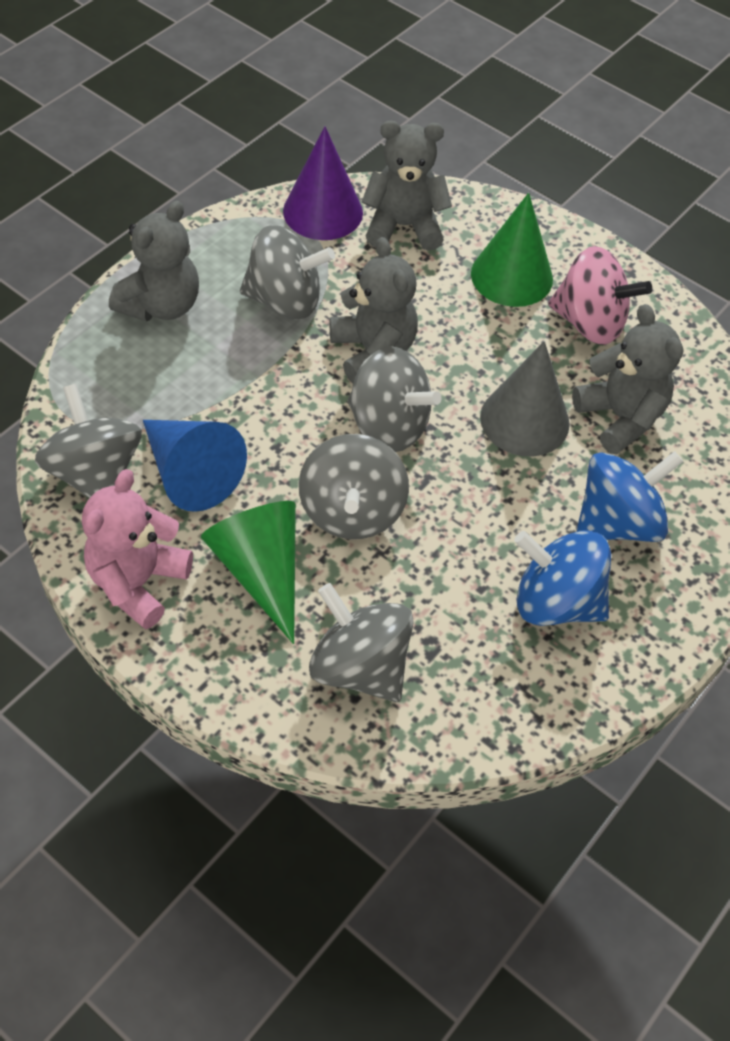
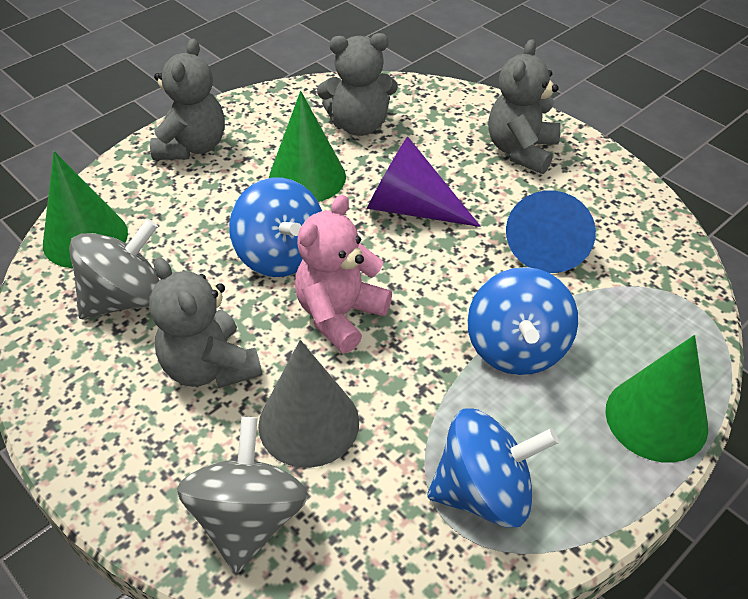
blue spinning top: 2 -> 3
green cone: 2 -> 3
grey spinning top: 5 -> 2
pink spinning top: 1 -> 0

